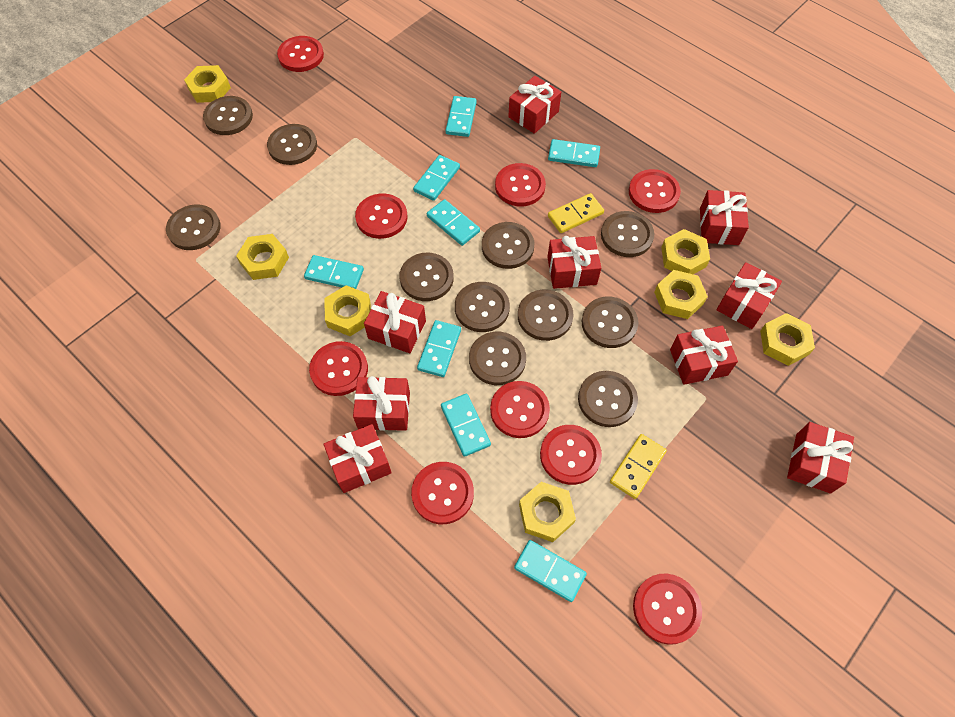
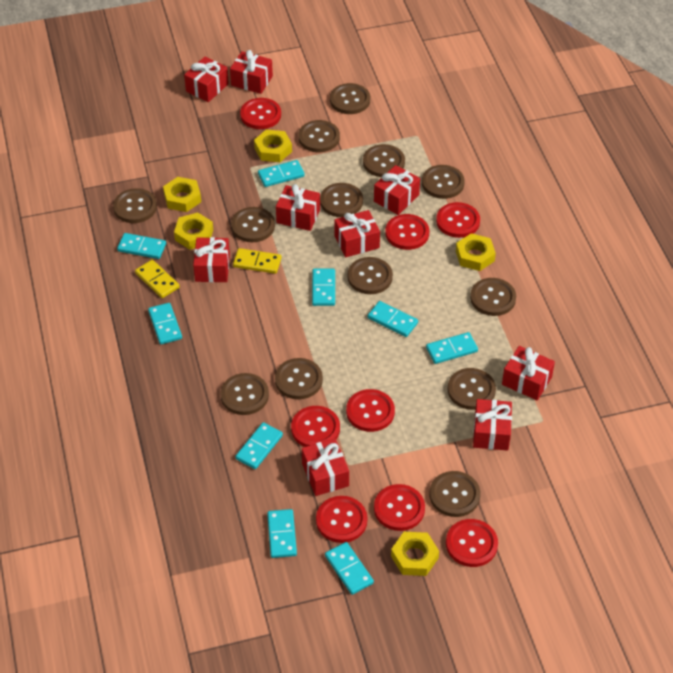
brown button: 11 -> 13
red button: 9 -> 8
turquoise domino: 8 -> 9
yellow nut: 7 -> 5

